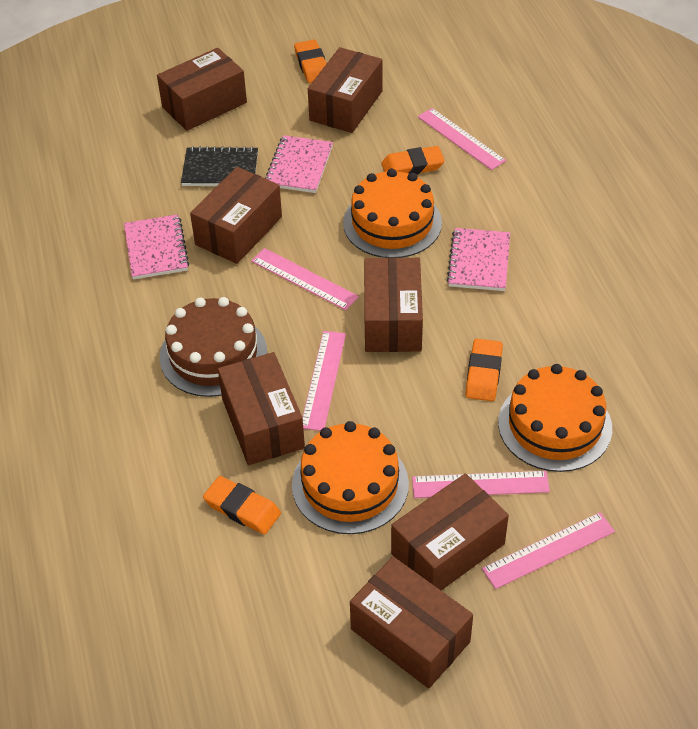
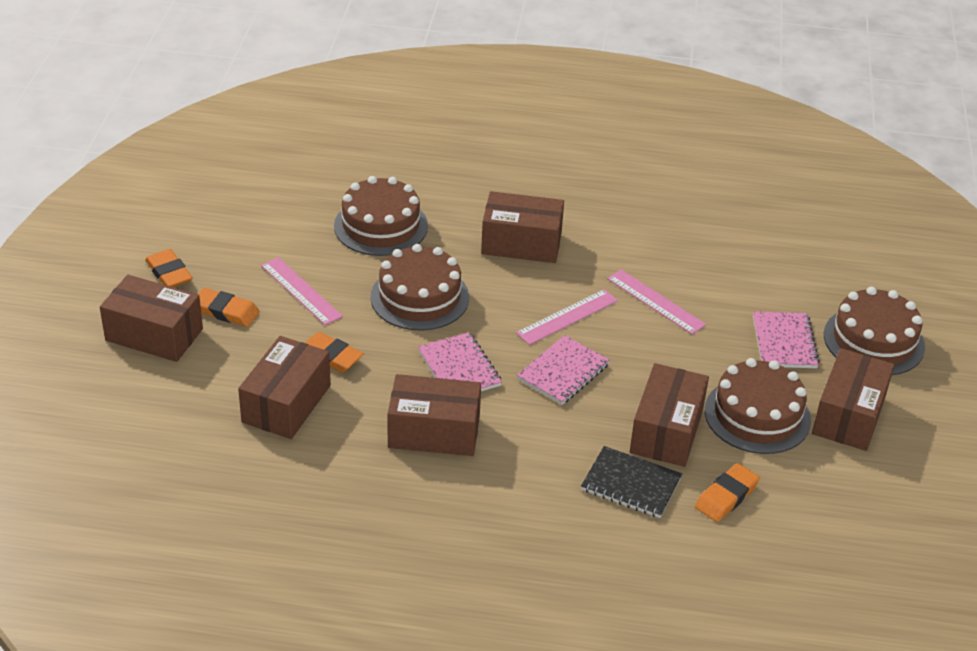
brown box: 7 -> 6
brown cake: 1 -> 4
orange cake: 3 -> 0
pink ruler: 5 -> 3

